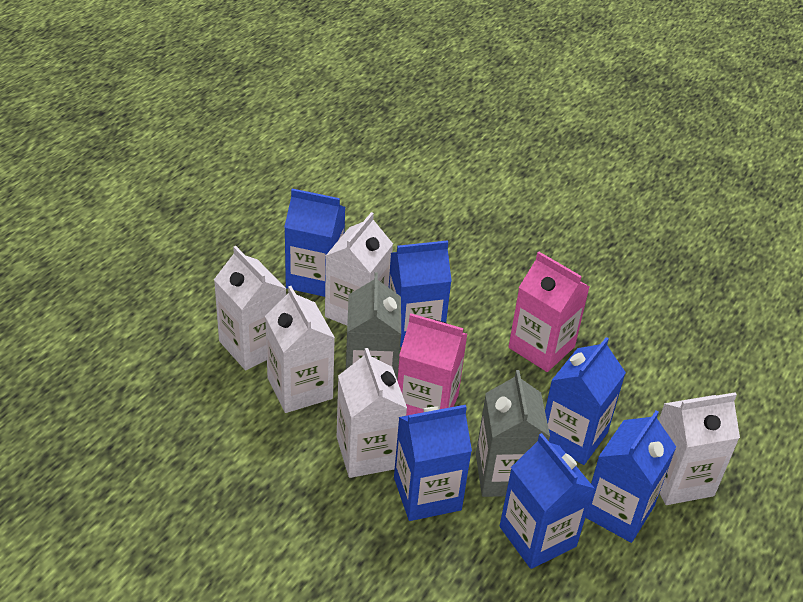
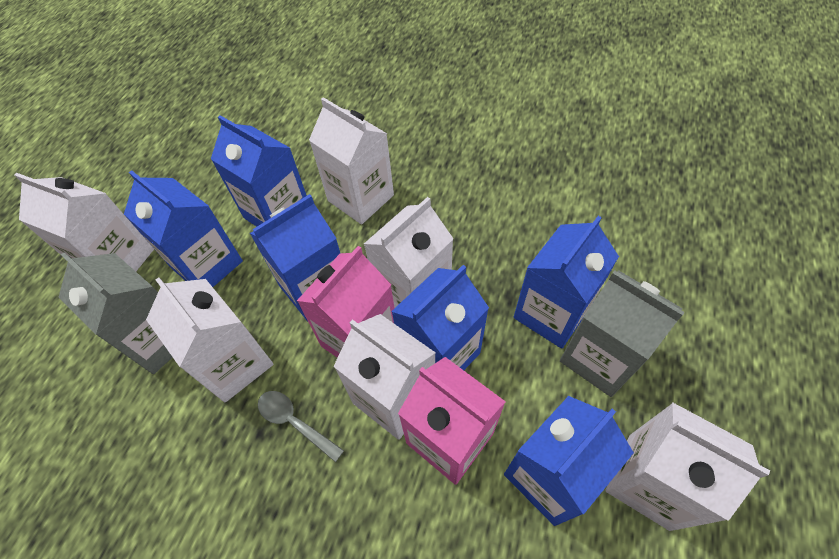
grey spoon: 0 -> 1
white carton: 5 -> 6

